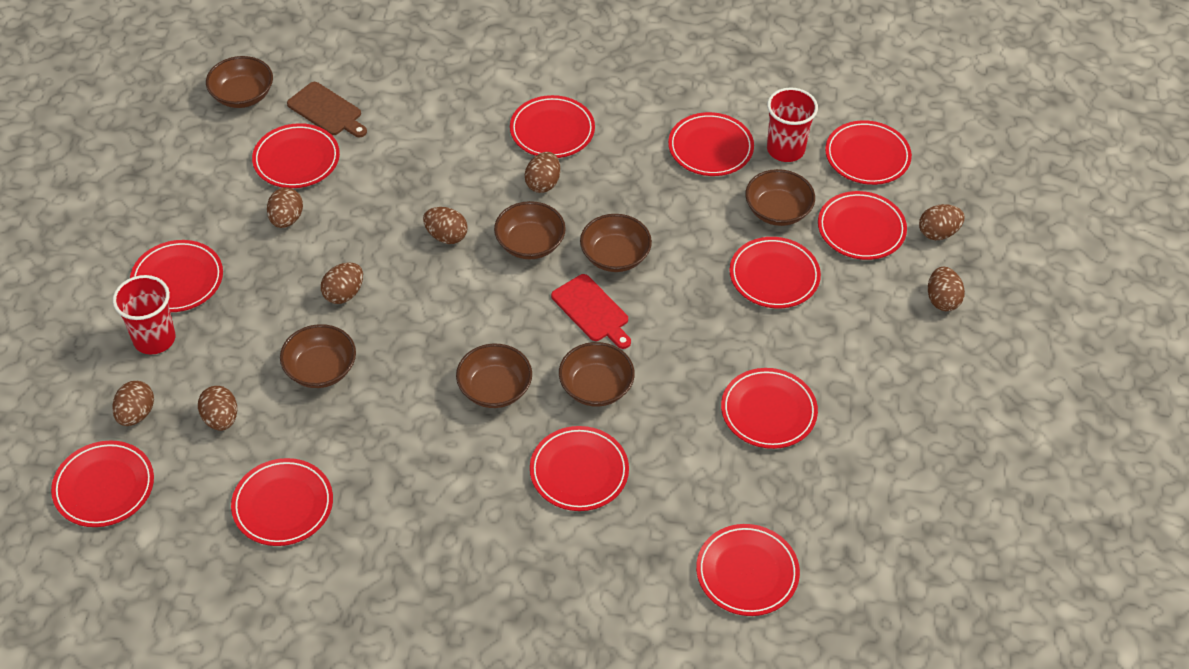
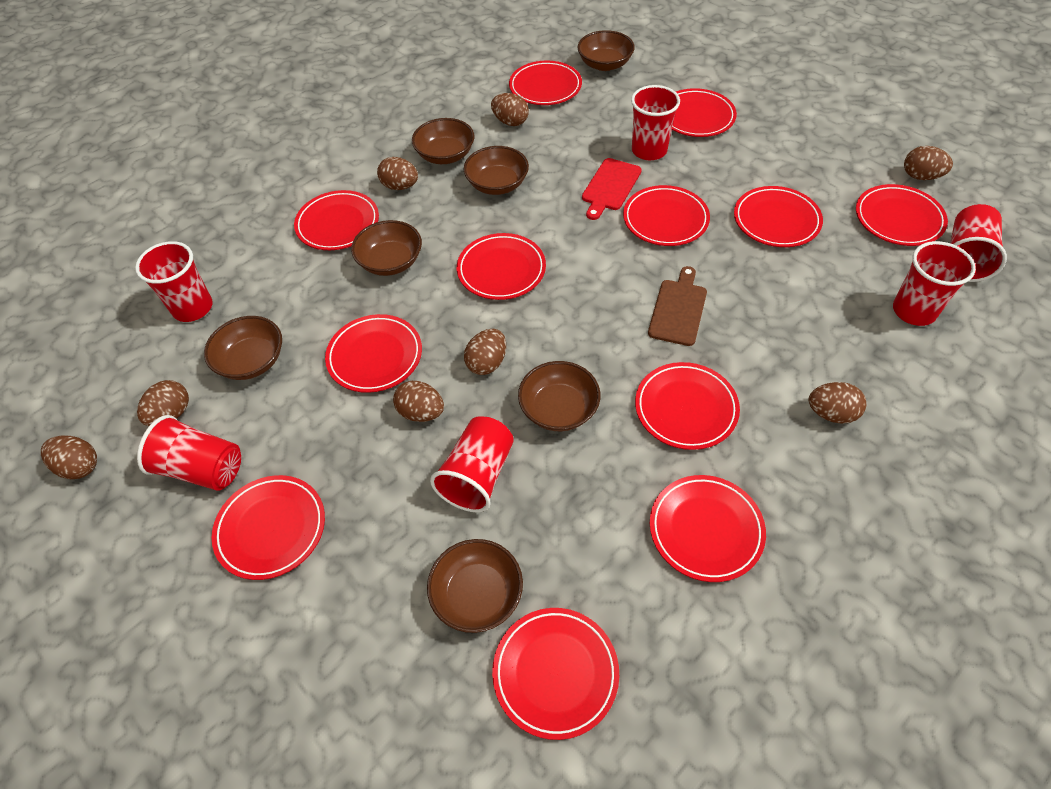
red cup: 2 -> 6

